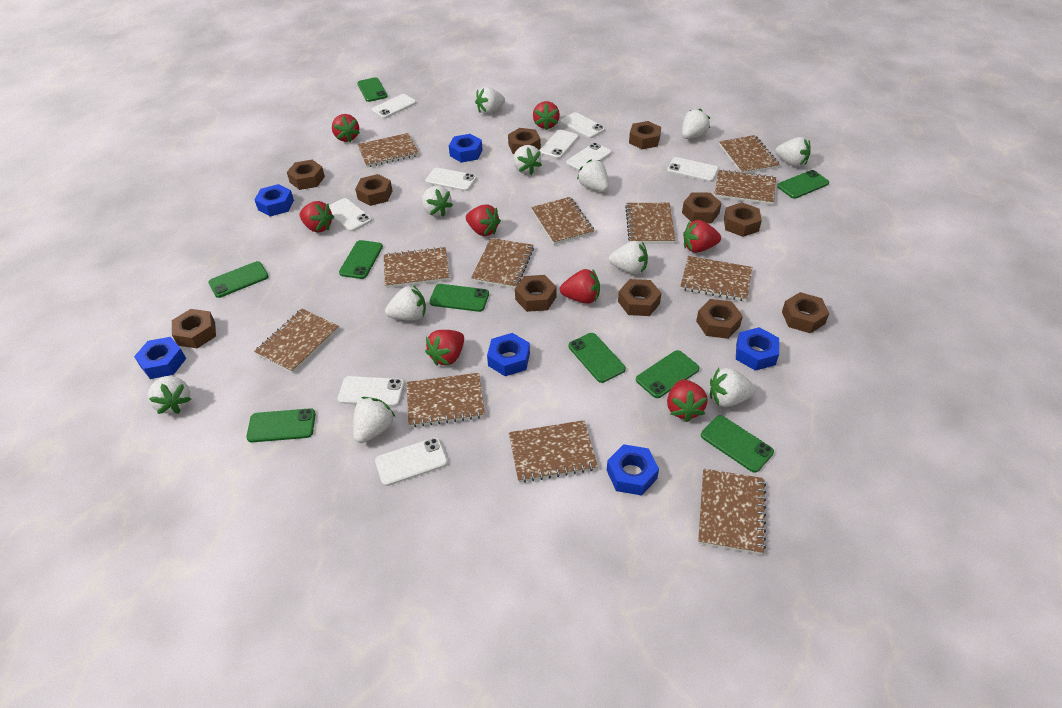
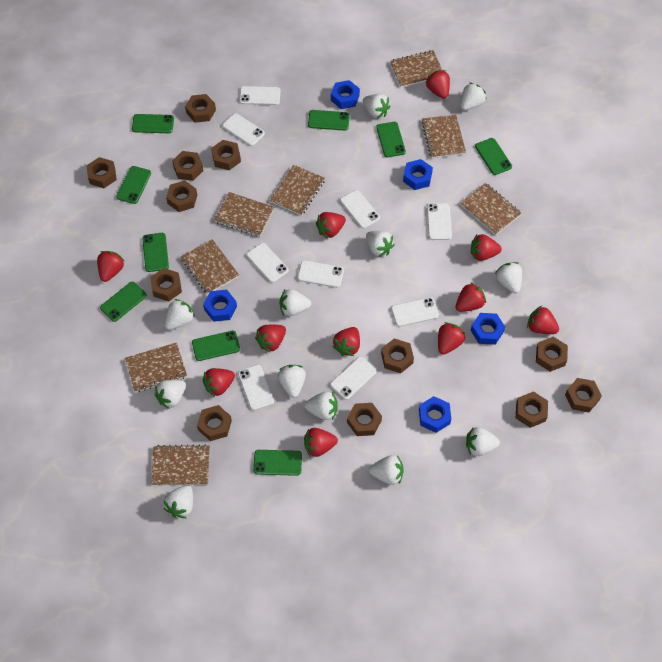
blue nut: 6 -> 5
brown notebook: 12 -> 8
brown nut: 11 -> 12
red strawberry: 8 -> 11
white strawberry: 11 -> 12

